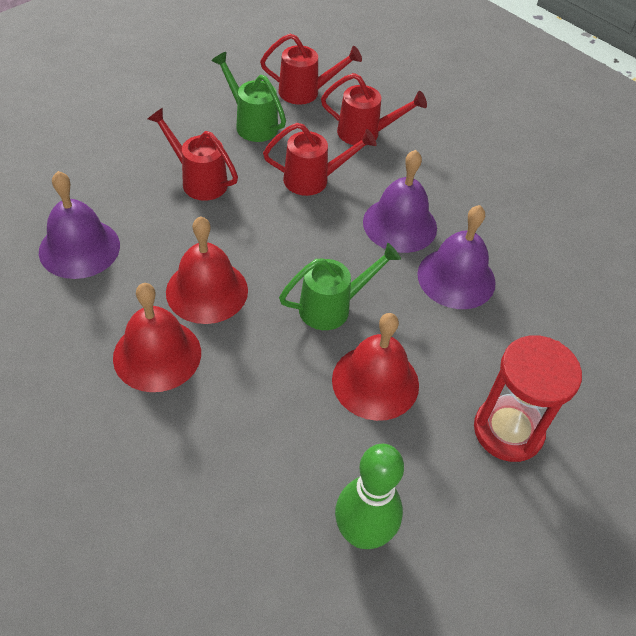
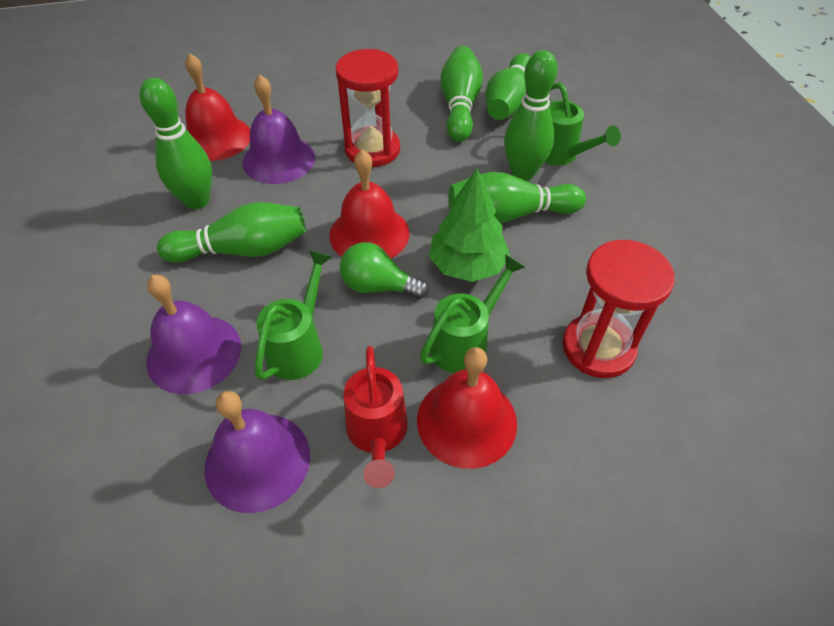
green bowling pin: 1 -> 6
green light bulb: 0 -> 1
green tree: 0 -> 1
green watering can: 2 -> 3
red hourglass: 1 -> 2
red watering can: 4 -> 1

